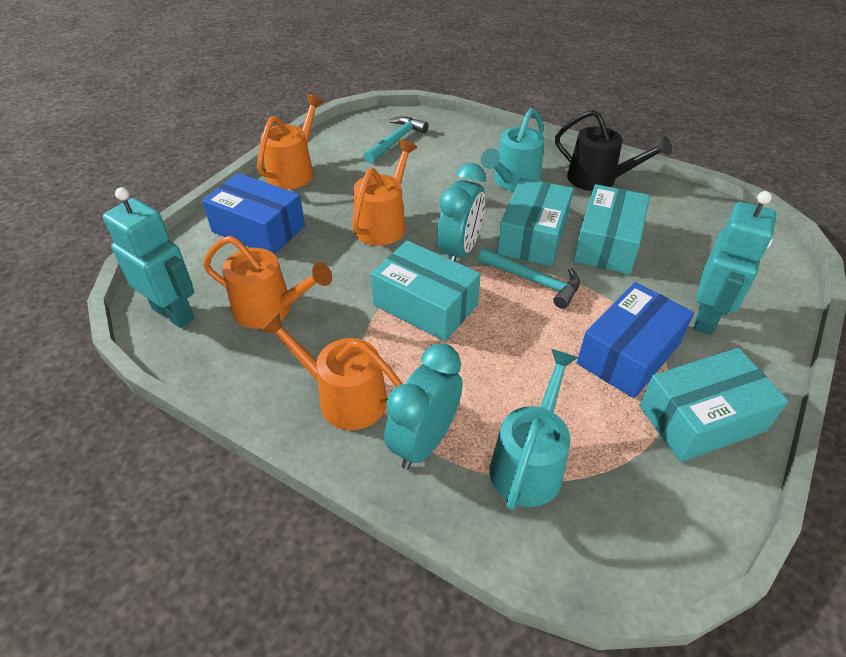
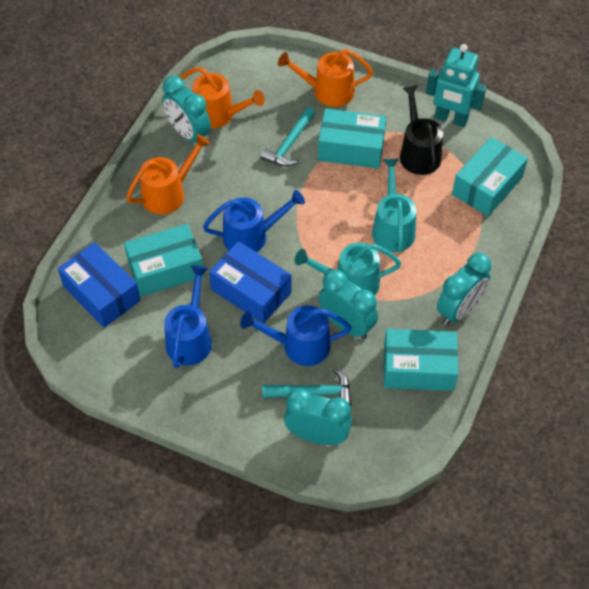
blue watering can: 0 -> 3
orange watering can: 4 -> 3
turquoise clock: 2 -> 4
turquoise robot: 2 -> 1

